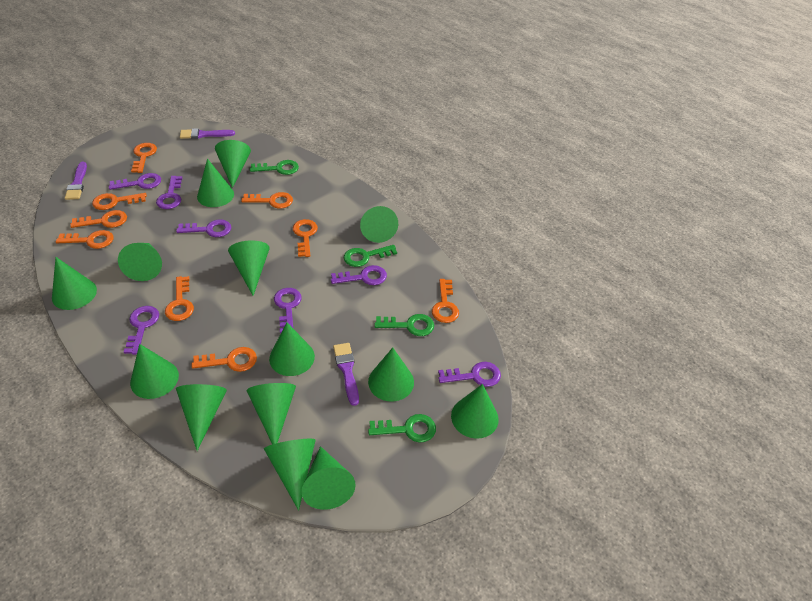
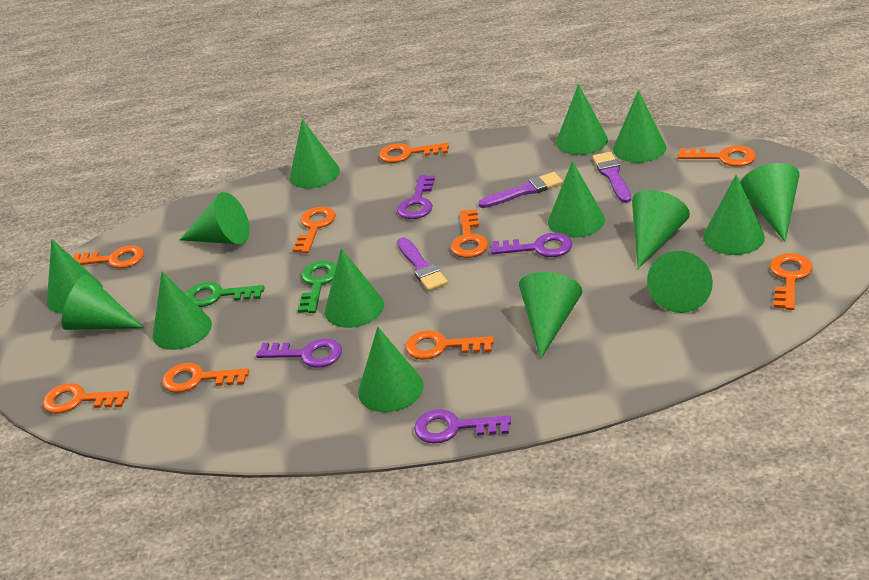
green cone: 14 -> 15
green key: 4 -> 2
purple key: 7 -> 4

